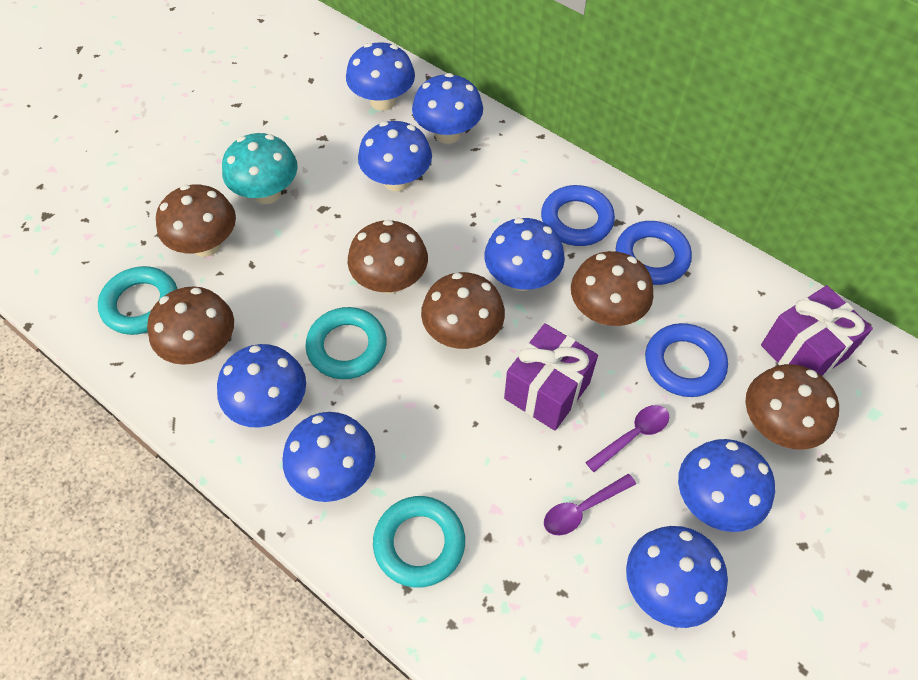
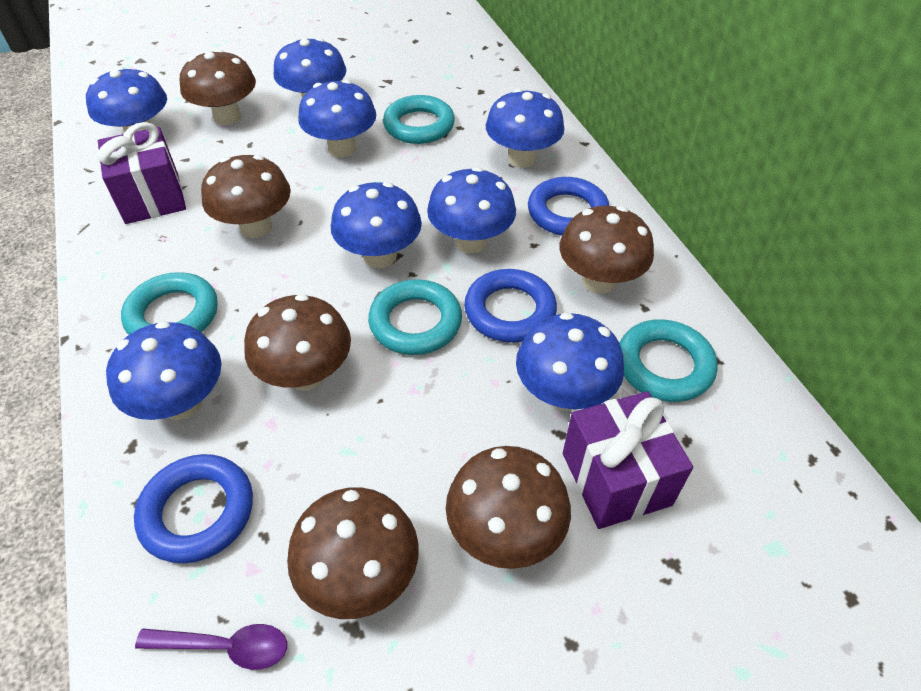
purple spoon: 2 -> 1
turquoise mushroom: 1 -> 0
turquoise ring: 3 -> 4

